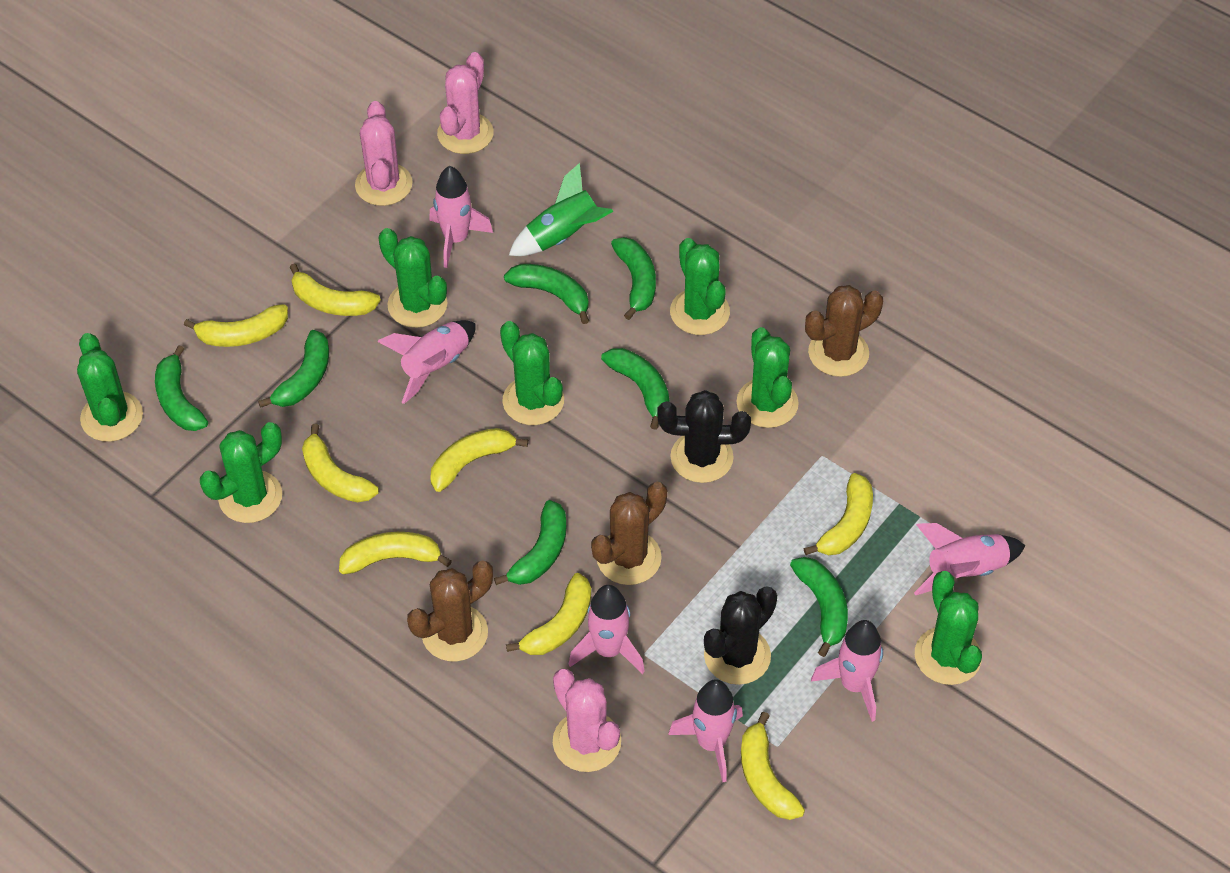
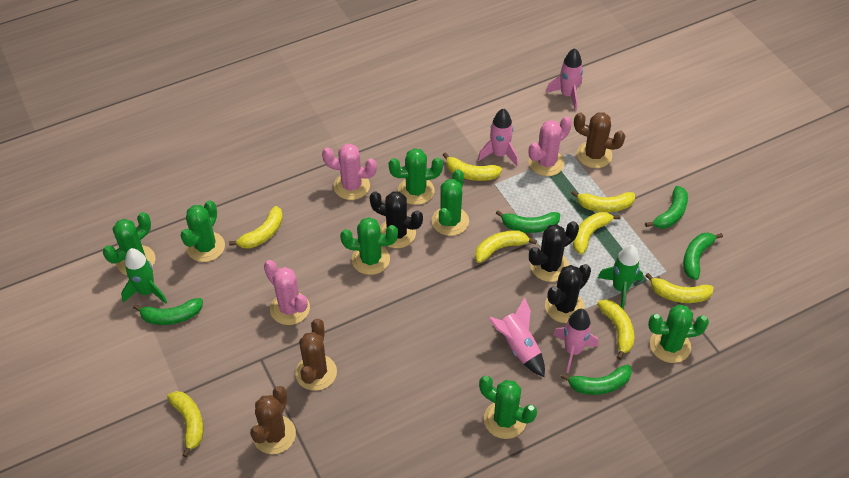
black cactus: 2 -> 3
green banana: 7 -> 5
green rocket: 1 -> 2
pink rocket: 6 -> 4

